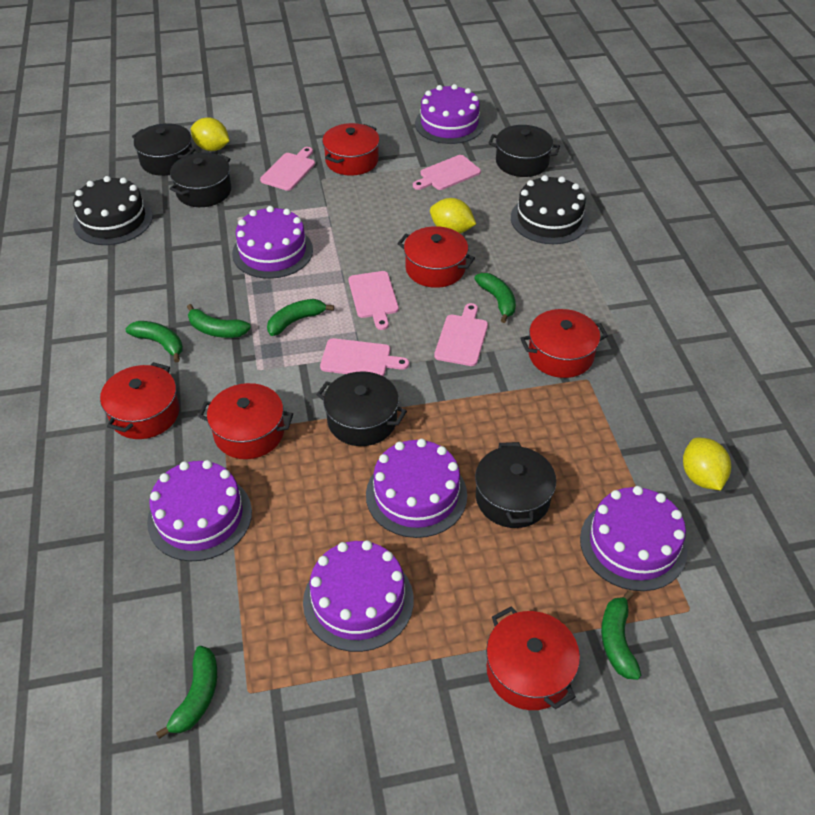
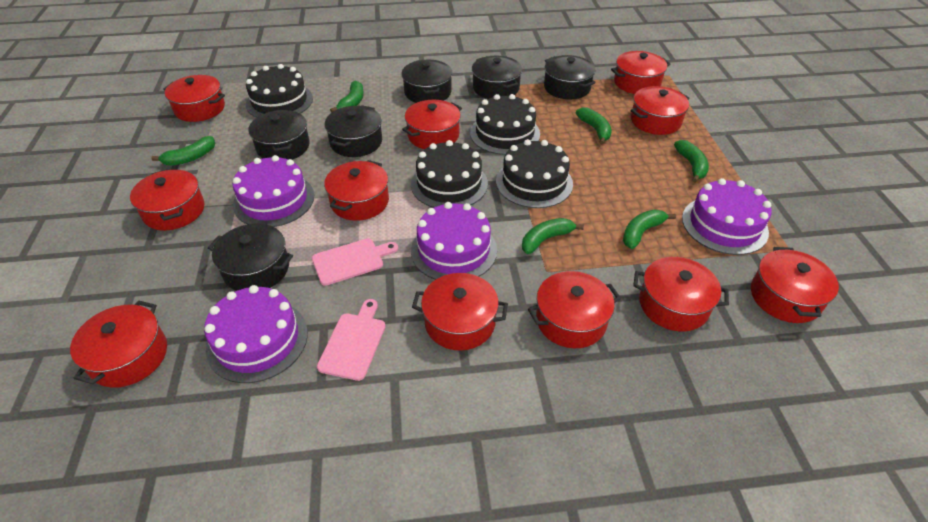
black cake: 2 -> 4
black pot: 5 -> 6
pink cutting board: 5 -> 2
purple cake: 6 -> 4
red pot: 6 -> 11
yellow lemon: 3 -> 0

